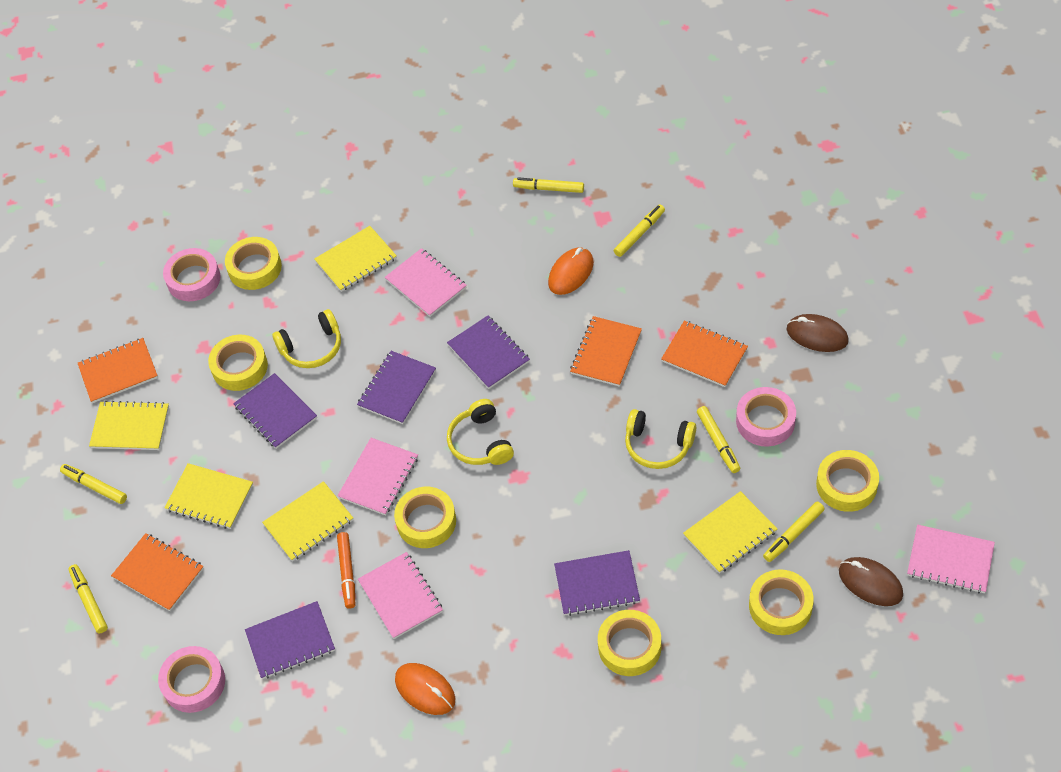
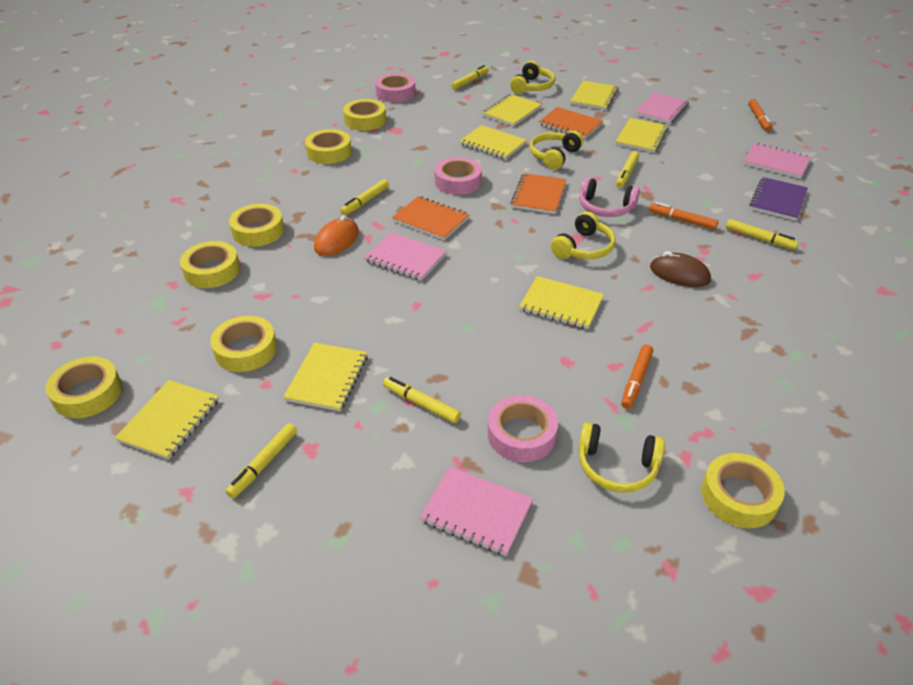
brown mouse: 2 -> 1
orange marker: 1 -> 3
orange mouse: 2 -> 1
orange notebook: 4 -> 3
pink headphones: 0 -> 1
purple notebook: 5 -> 1
yellow headphones: 3 -> 4
yellow notebook: 5 -> 7
yellow tape: 6 -> 7

